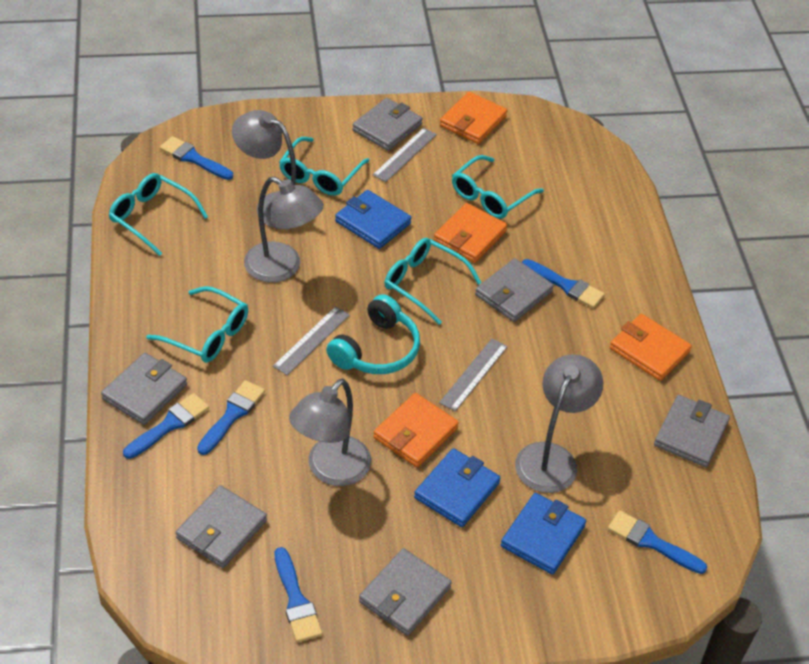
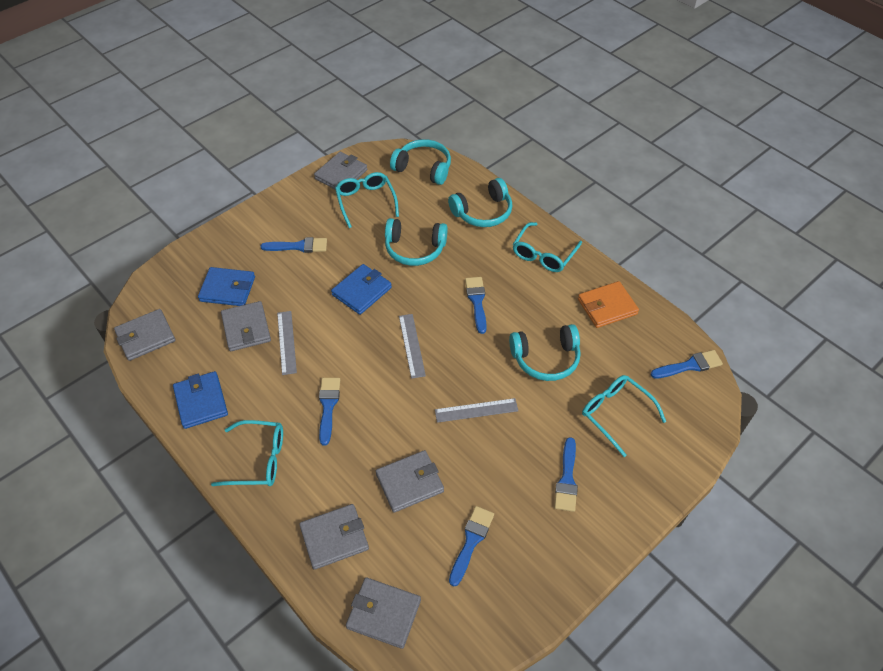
grey lamp: 4 -> 0
orange wallet: 4 -> 1
turquoise glasses: 5 -> 4
turquoise headphones: 1 -> 4

